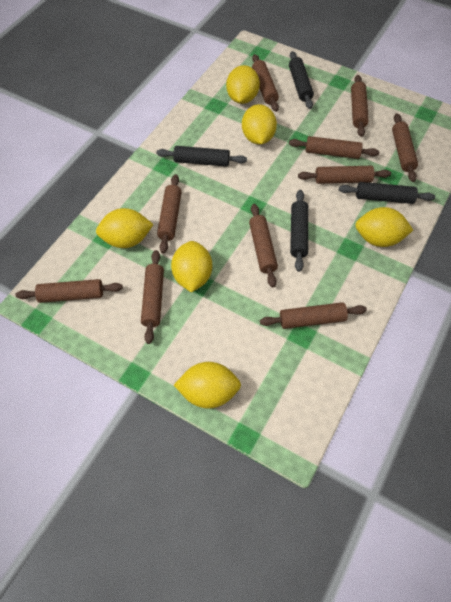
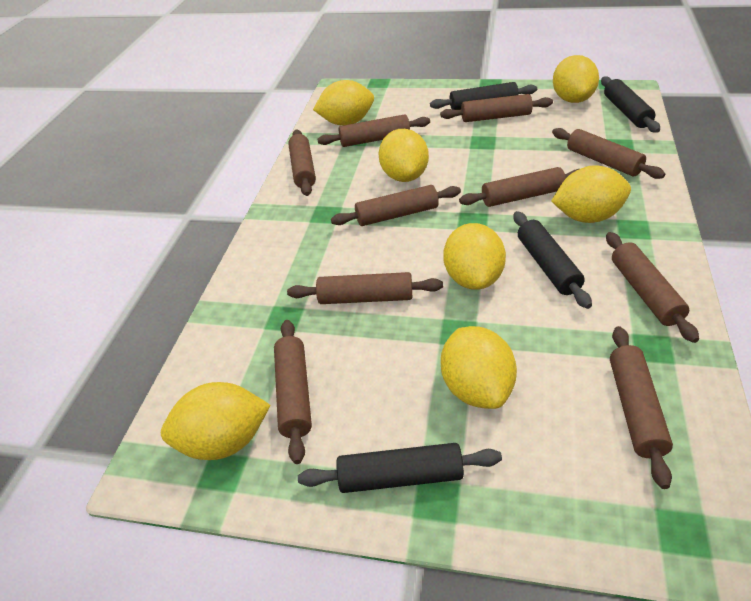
yellow lemon: 6 -> 7

